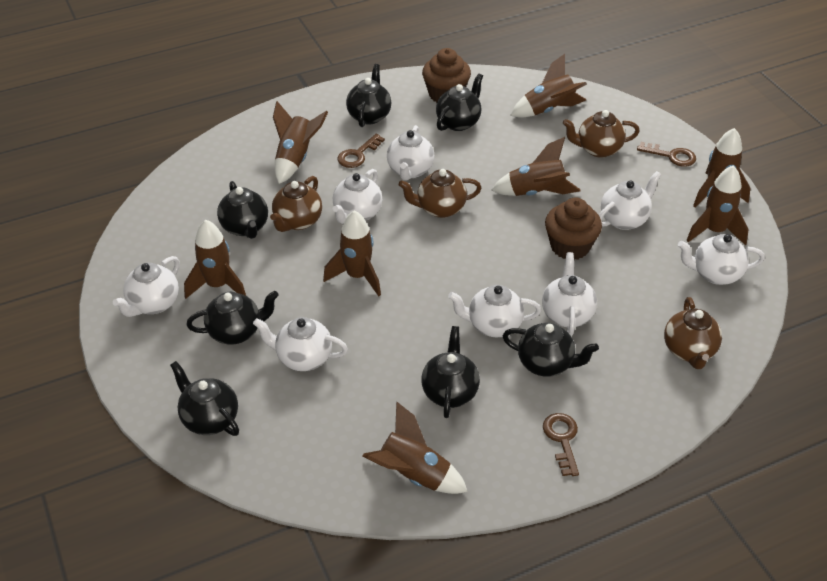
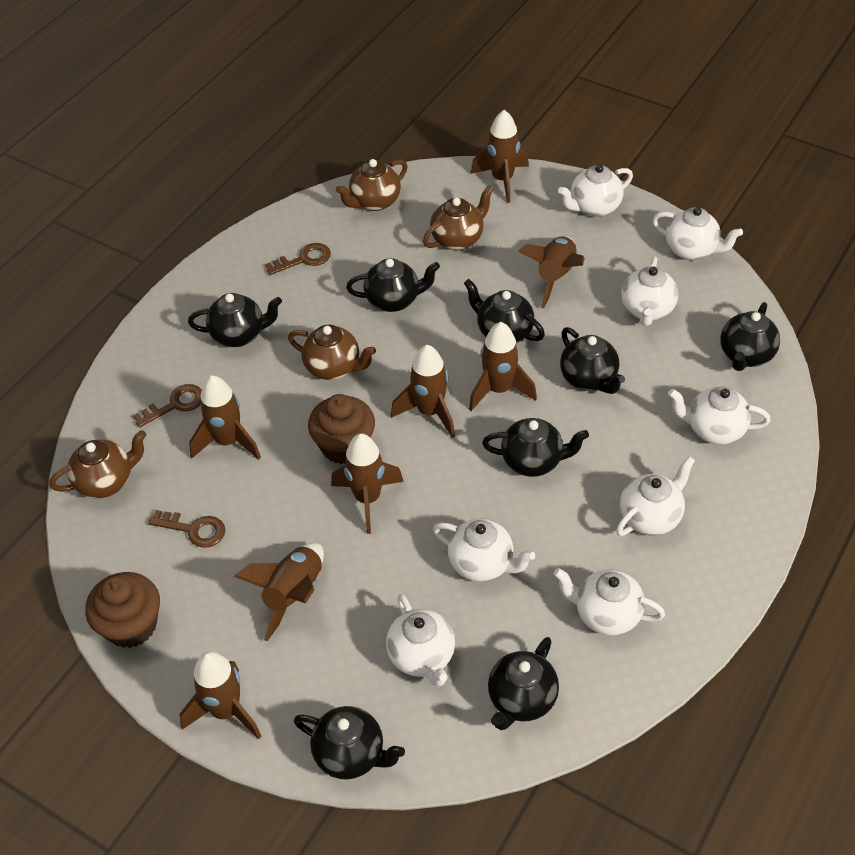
black teapot: 7 -> 8

